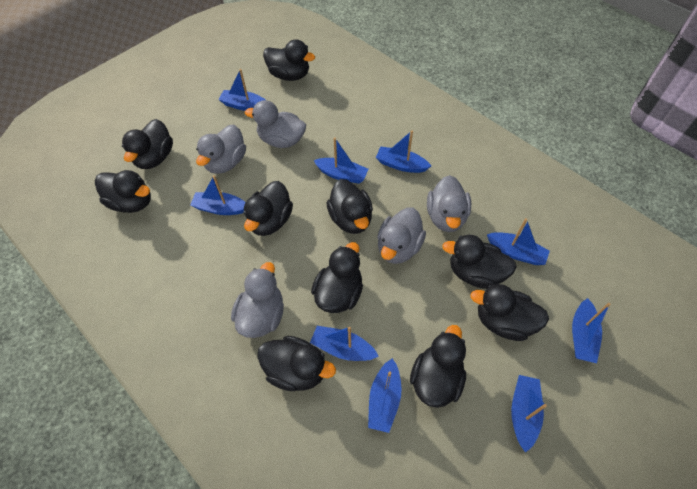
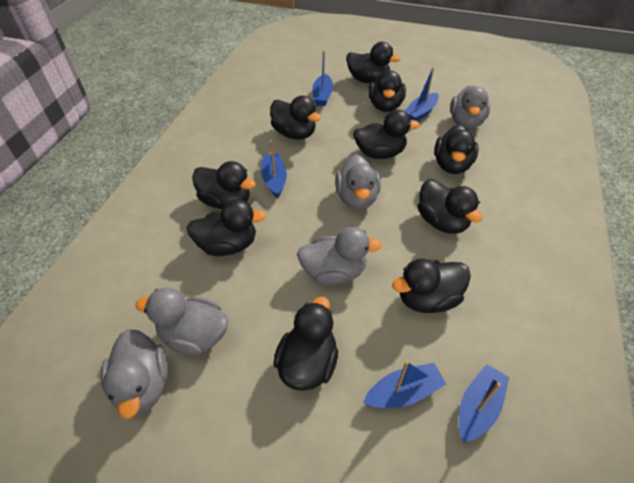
blue boat: 9 -> 5

